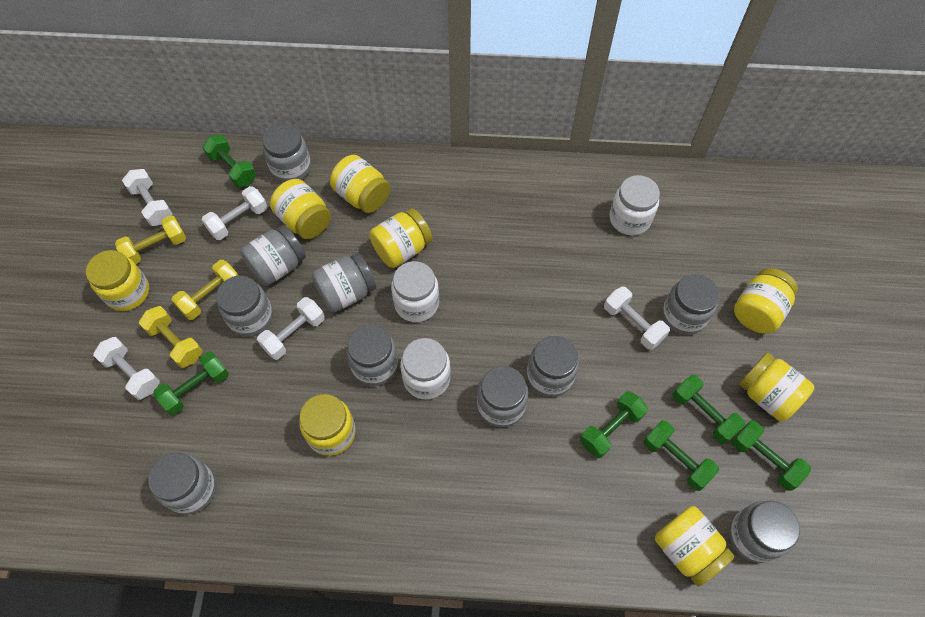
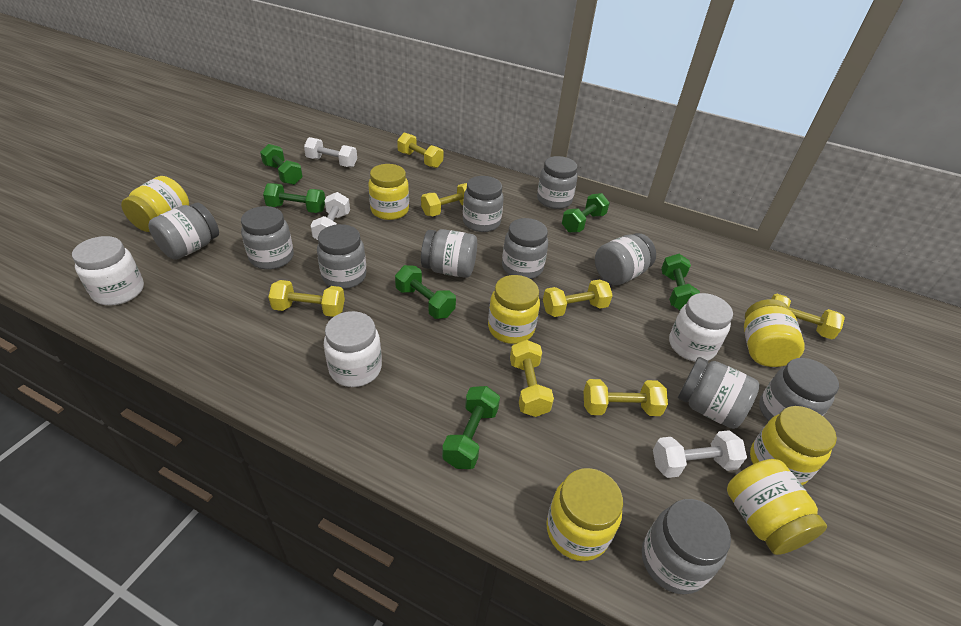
grey jar: 10 -> 11
white dumbbell: 5 -> 3
yellow dumbbell: 3 -> 7
yellow jar: 8 -> 7

